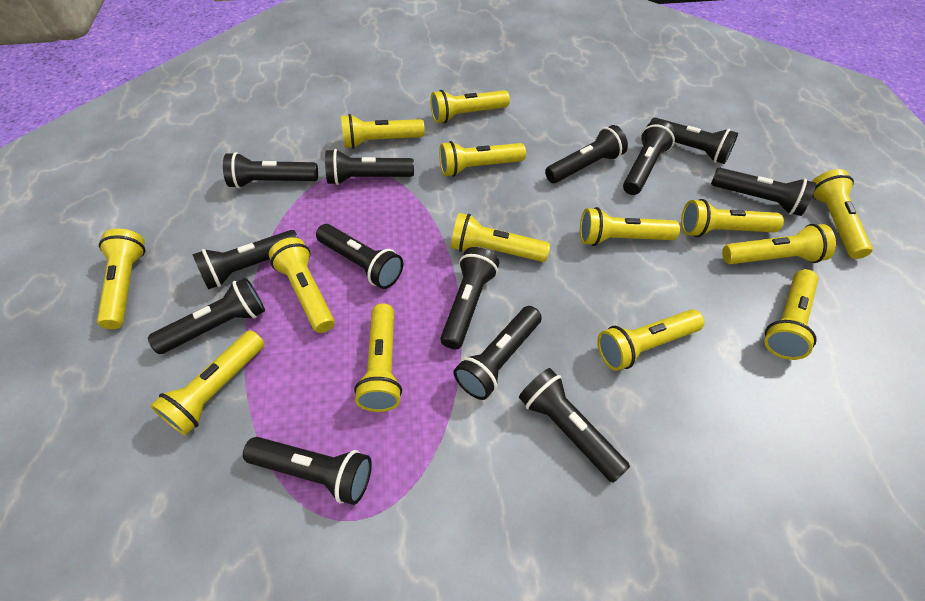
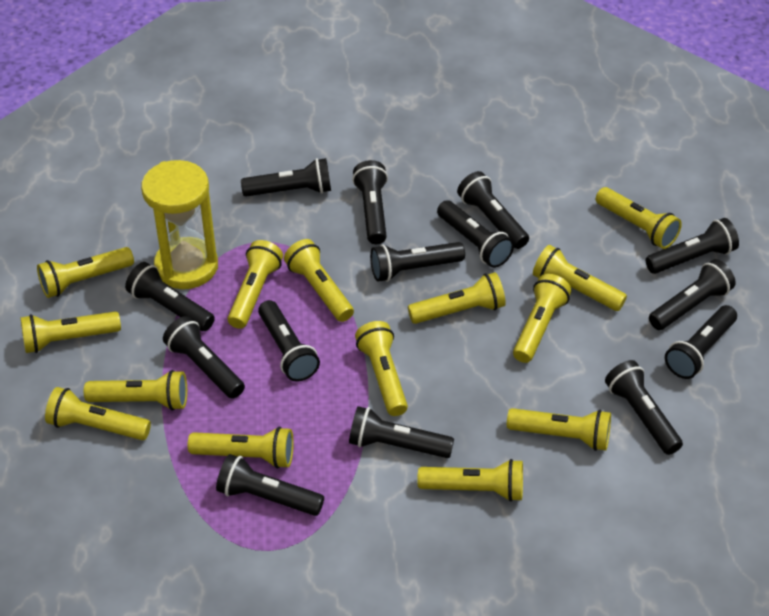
black flashlight: 13 -> 14
yellow hourglass: 0 -> 1

